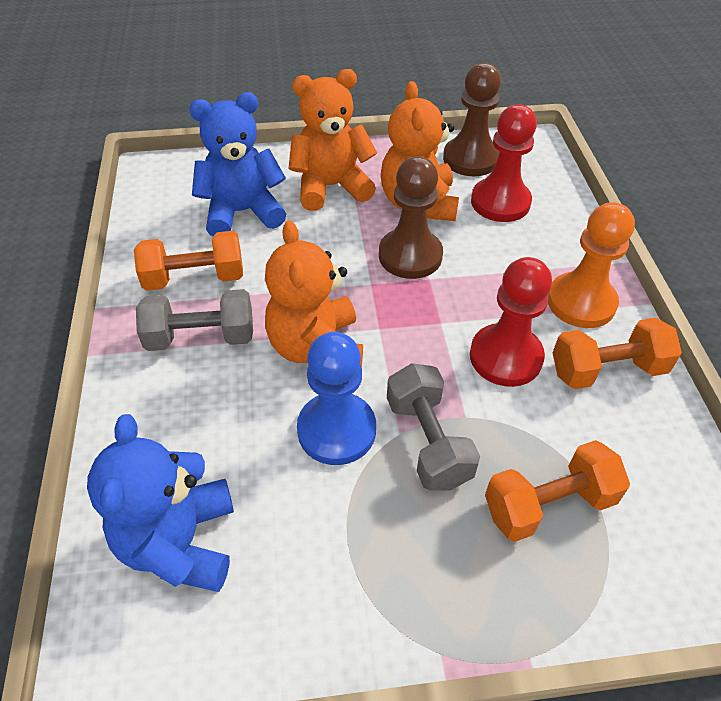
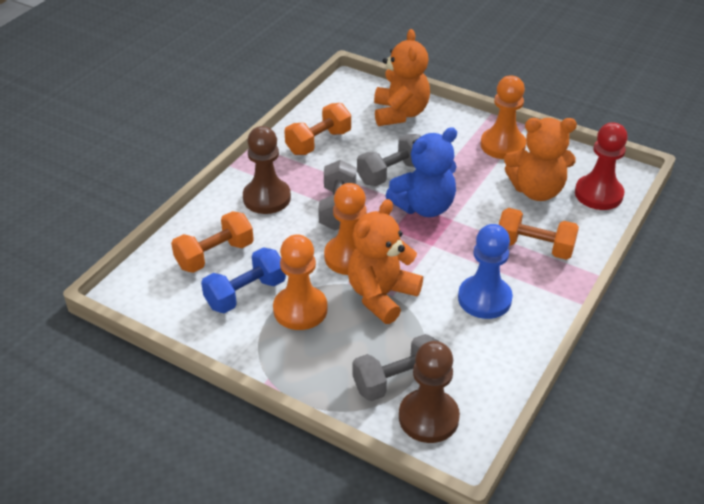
blue dumbbell: 0 -> 1
blue teddy bear: 2 -> 1
grey dumbbell: 2 -> 3
orange pawn: 1 -> 3
red pawn: 2 -> 1

